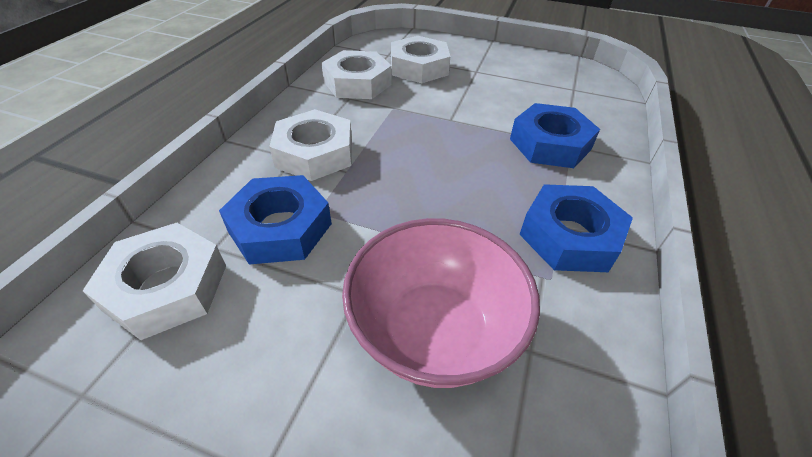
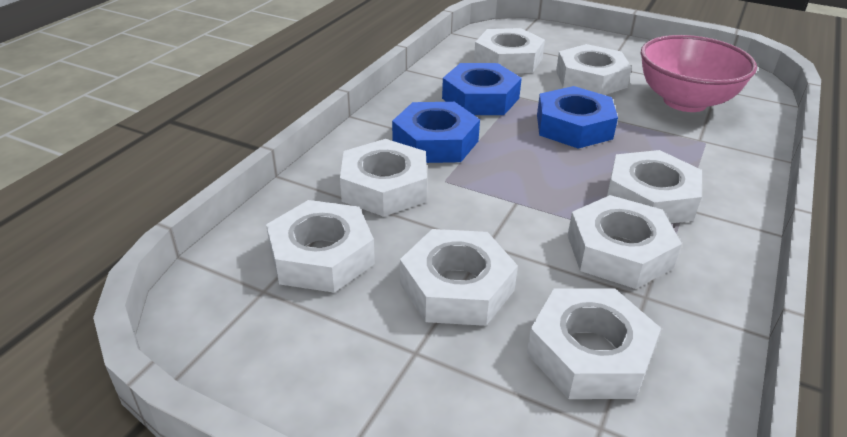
white nut: 4 -> 8

